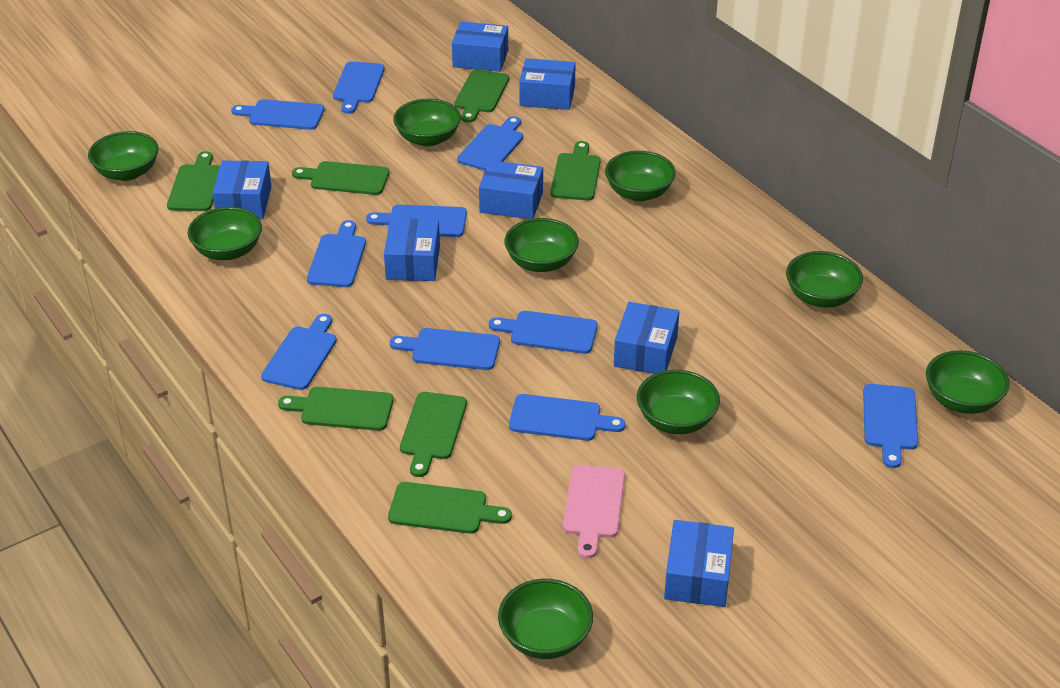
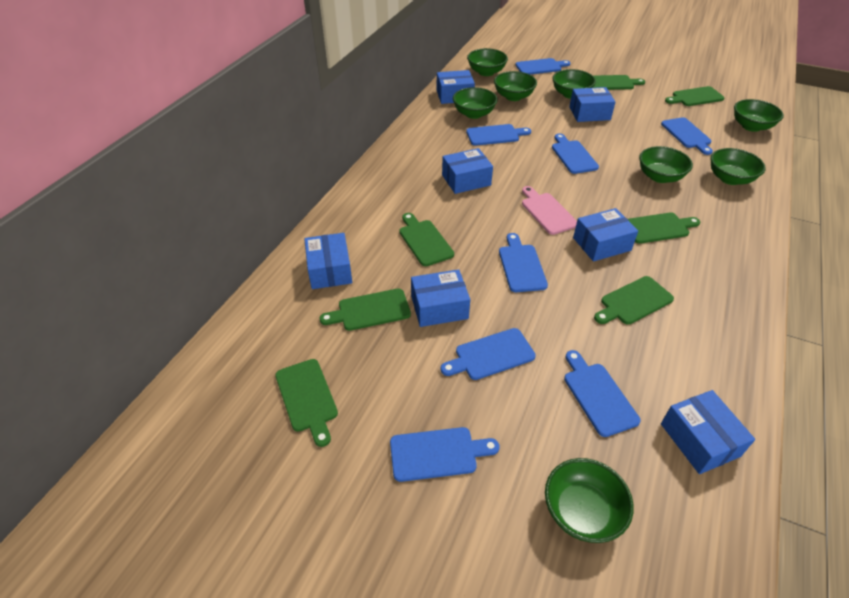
blue cutting board: 10 -> 8
green bowl: 9 -> 8

